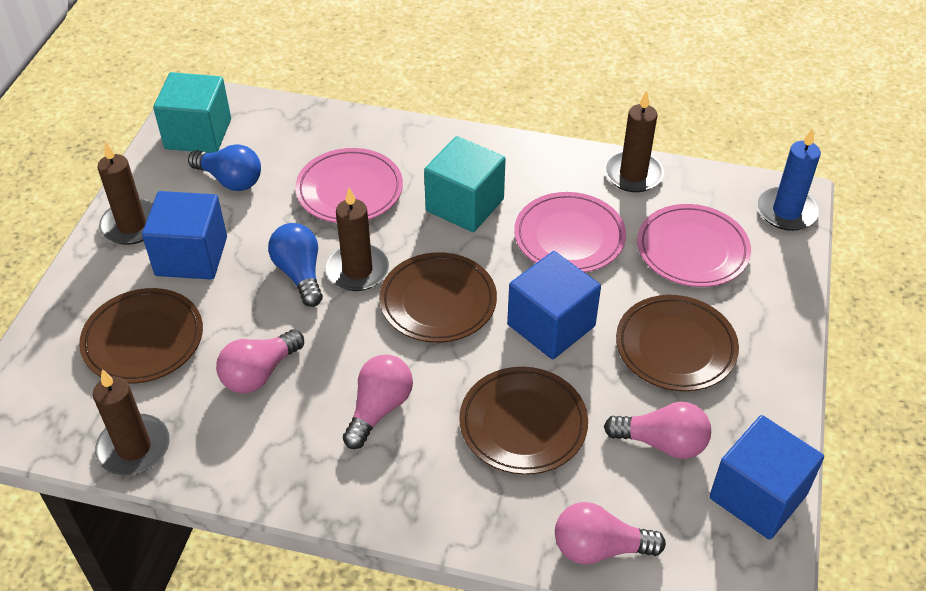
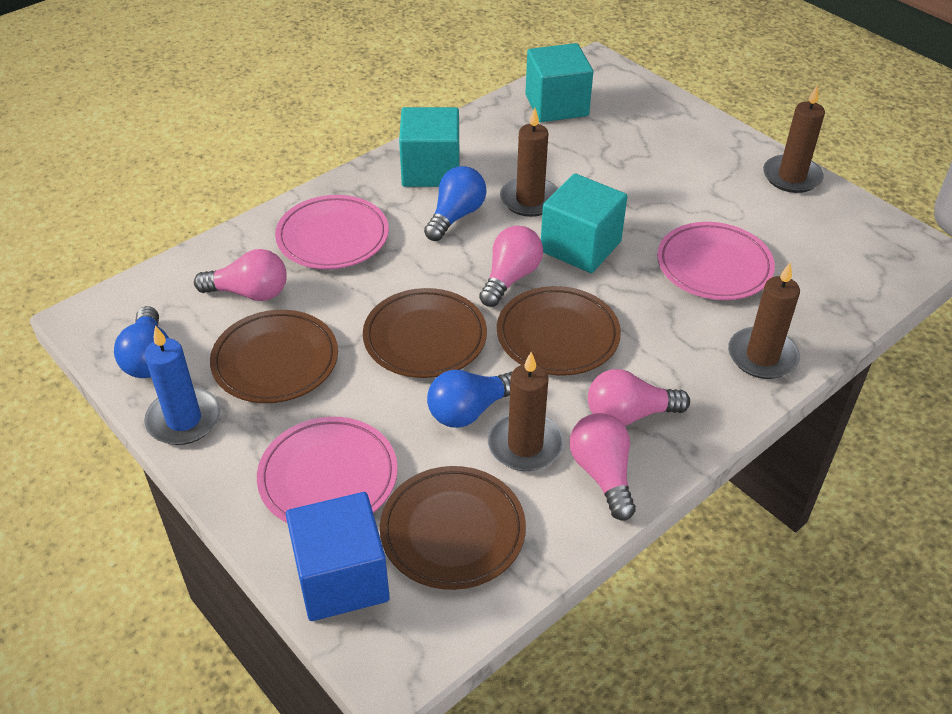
blue cube: 3 -> 1
blue light bulb: 2 -> 3
turquoise cube: 2 -> 3

